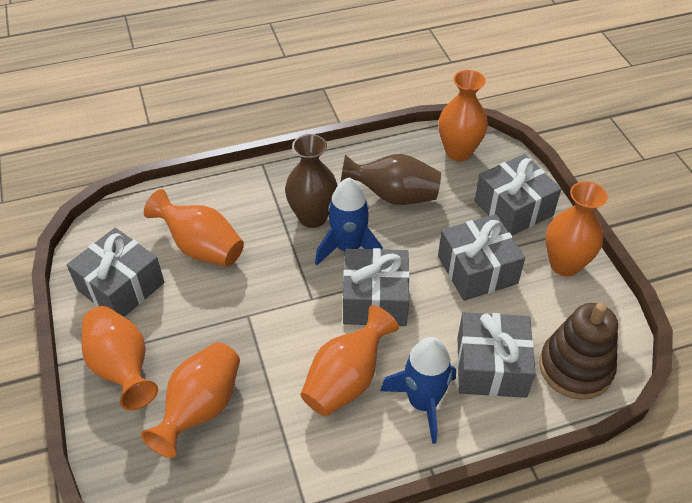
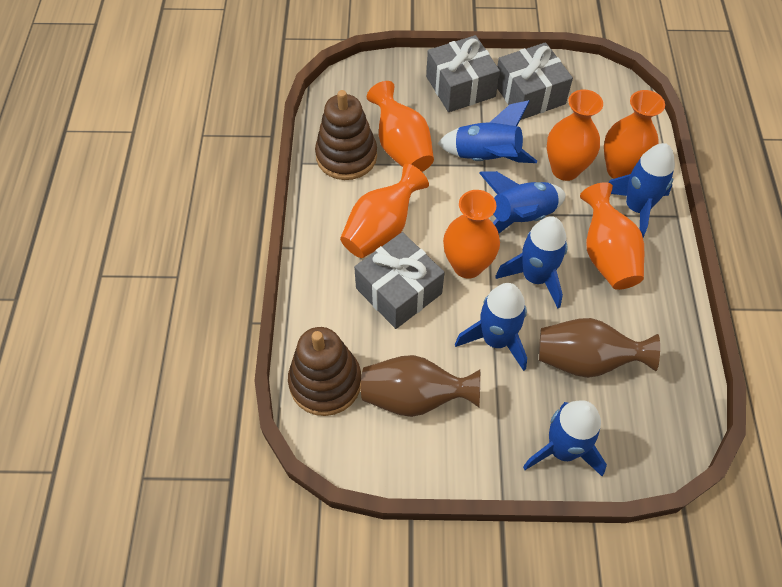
blue rocket: 2 -> 6
brown stacking toy: 1 -> 2
grey gift: 5 -> 3

